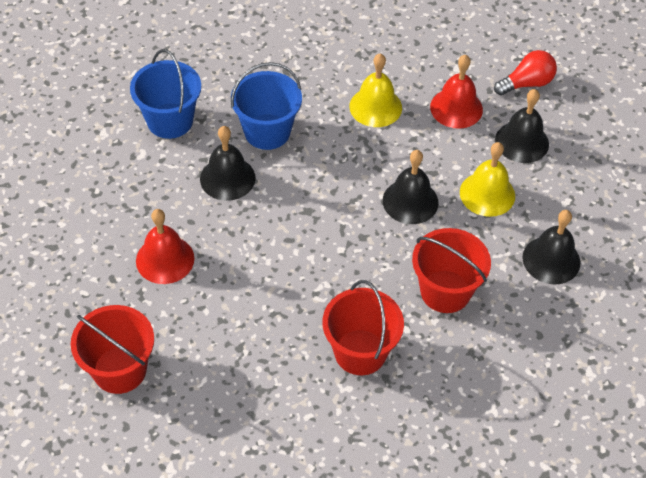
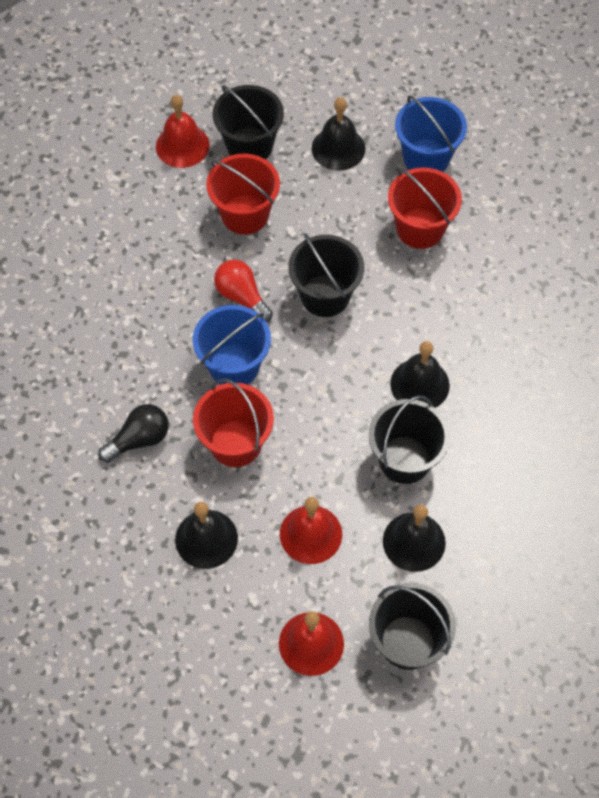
black bucket: 0 -> 4
black light bulb: 0 -> 1
red bell: 2 -> 3
yellow bell: 2 -> 0

